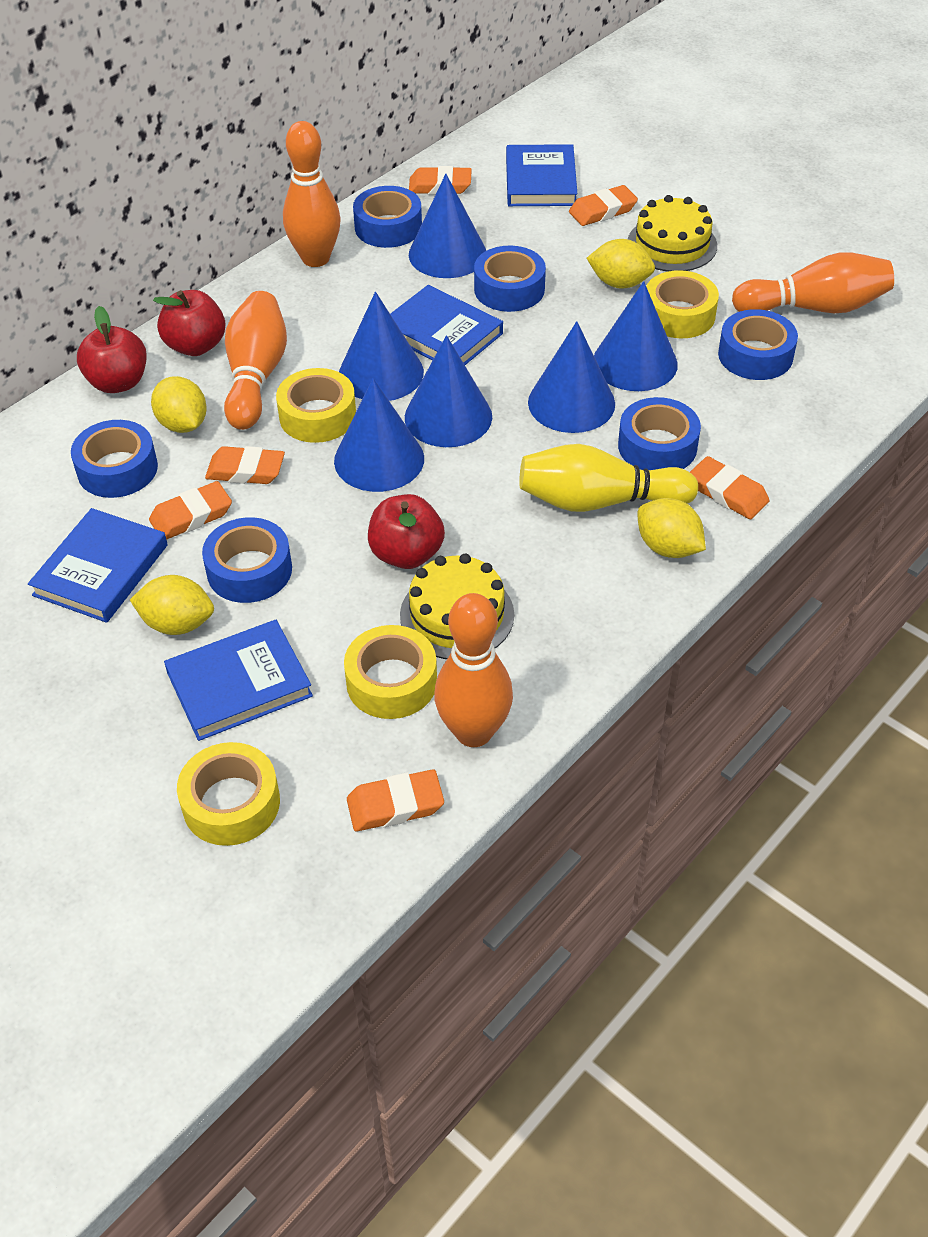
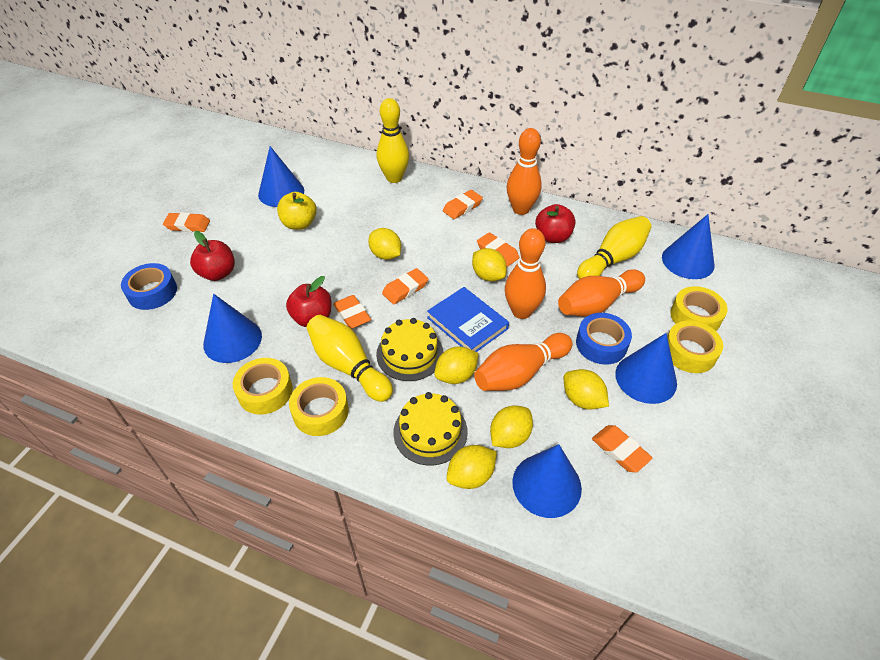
blue book: 4 -> 1
blue cone: 6 -> 5
blue tape: 6 -> 2
yellow apple: 0 -> 1
yellow bowling pin: 1 -> 3
yellow lemon: 4 -> 6

